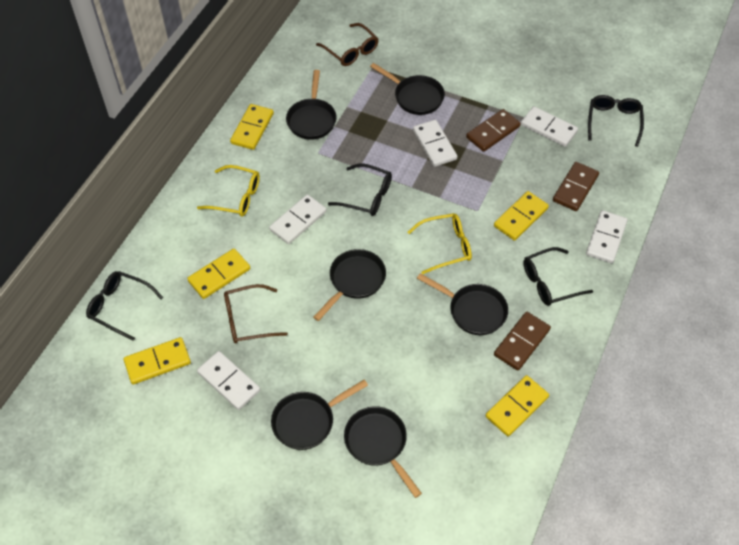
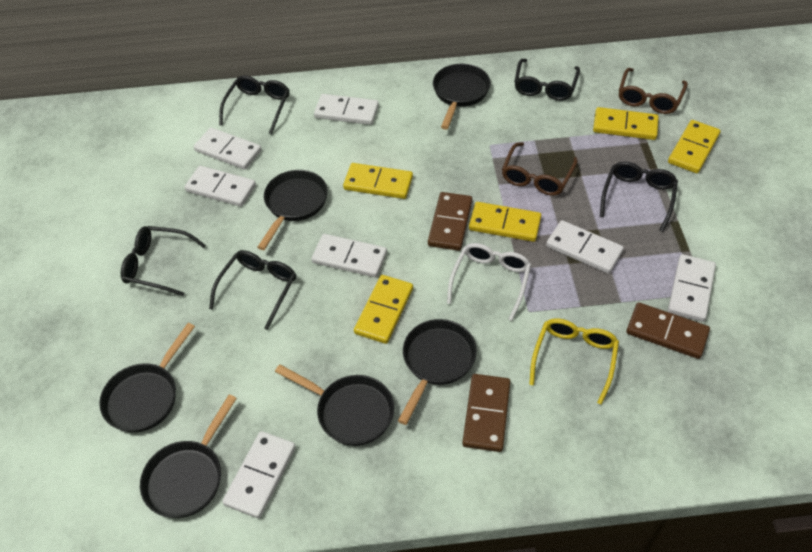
black glasses: 4 -> 5
white domino: 5 -> 7
white glasses: 0 -> 1
yellow glasses: 2 -> 1

